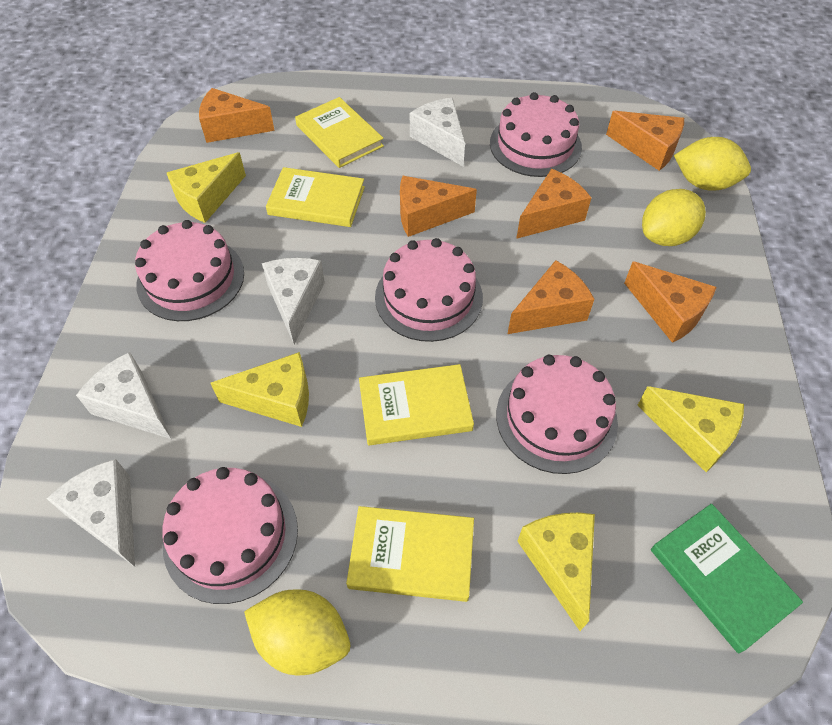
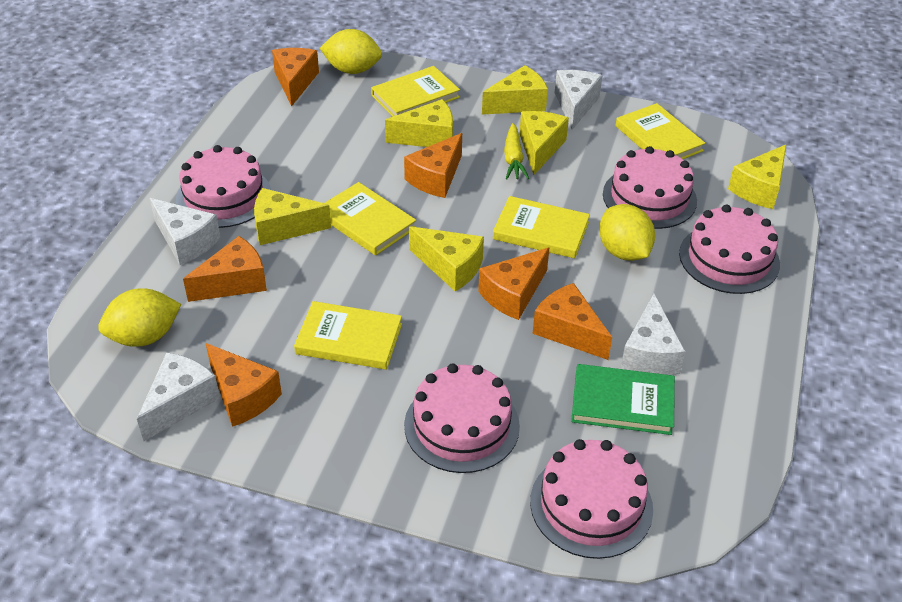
yellow book: 4 -> 5
yellow carrot: 0 -> 1
yellow cheese: 4 -> 6

